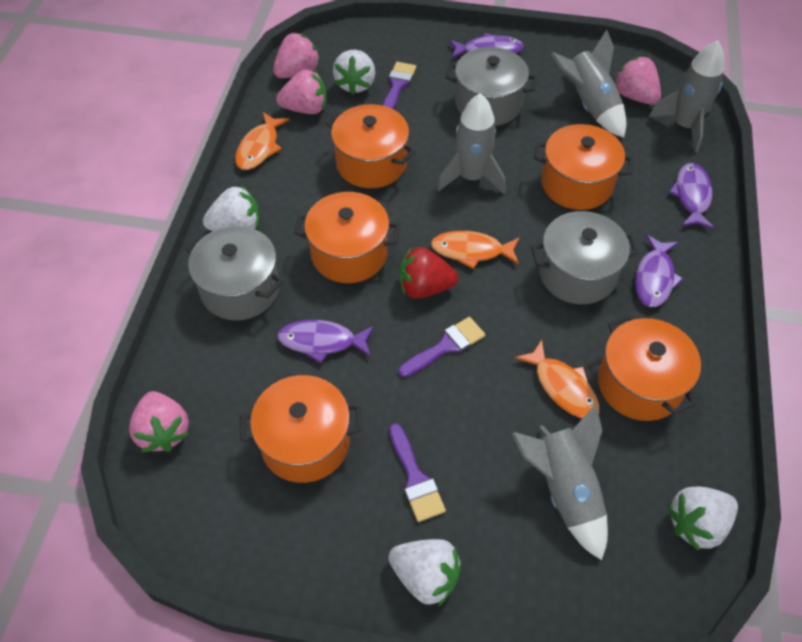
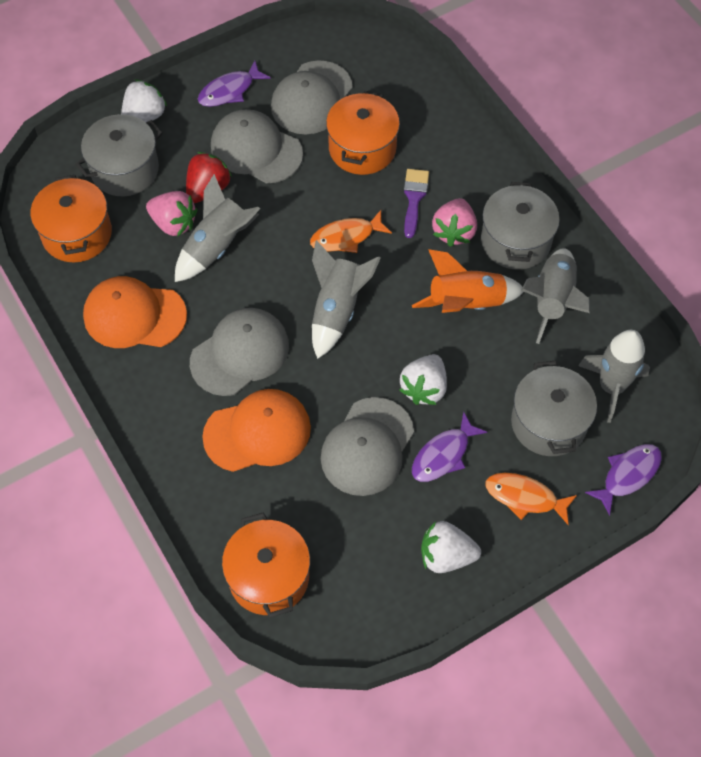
grey cap: 0 -> 4
orange cap: 0 -> 2
orange fish: 3 -> 2
orange pot: 5 -> 3
orange rocket: 0 -> 1
pink strawberry: 4 -> 2
purple brush: 3 -> 1
purple fish: 4 -> 3
white strawberry: 4 -> 3

